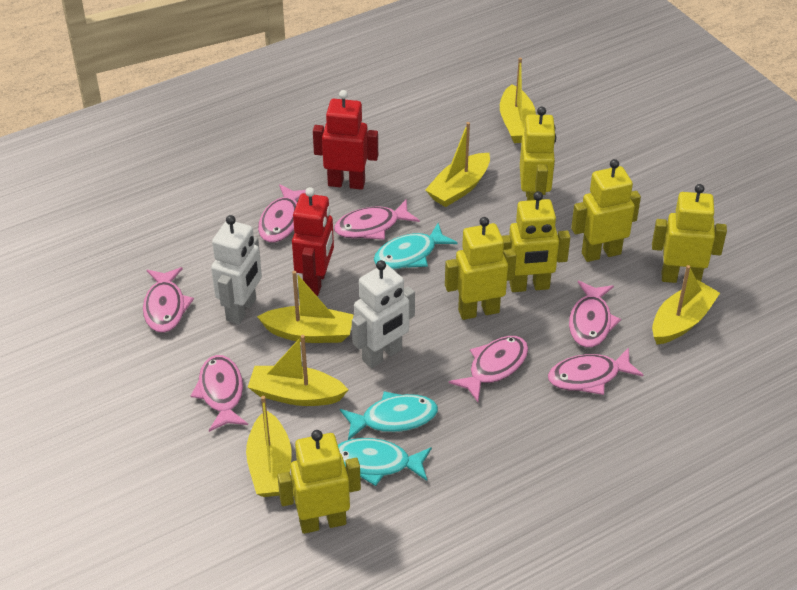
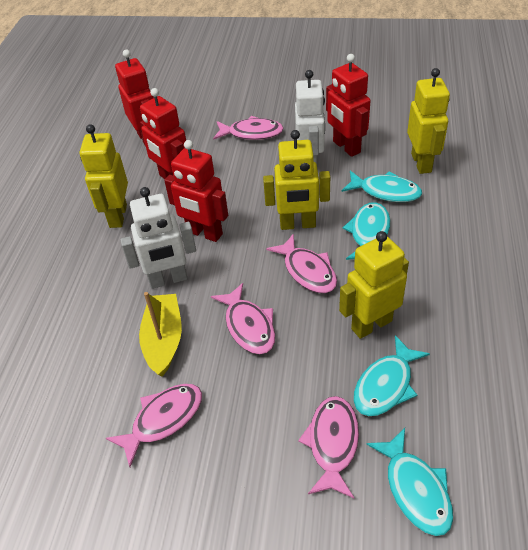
pink fish: 7 -> 5
red robot: 2 -> 4
turquoise fish: 3 -> 4
yellow boat: 6 -> 1
yellow robot: 6 -> 4

